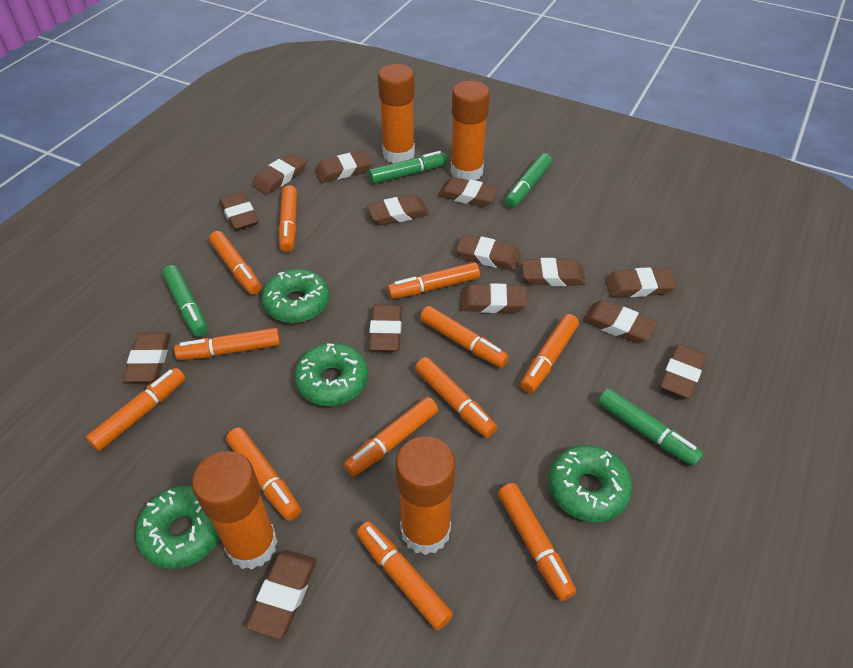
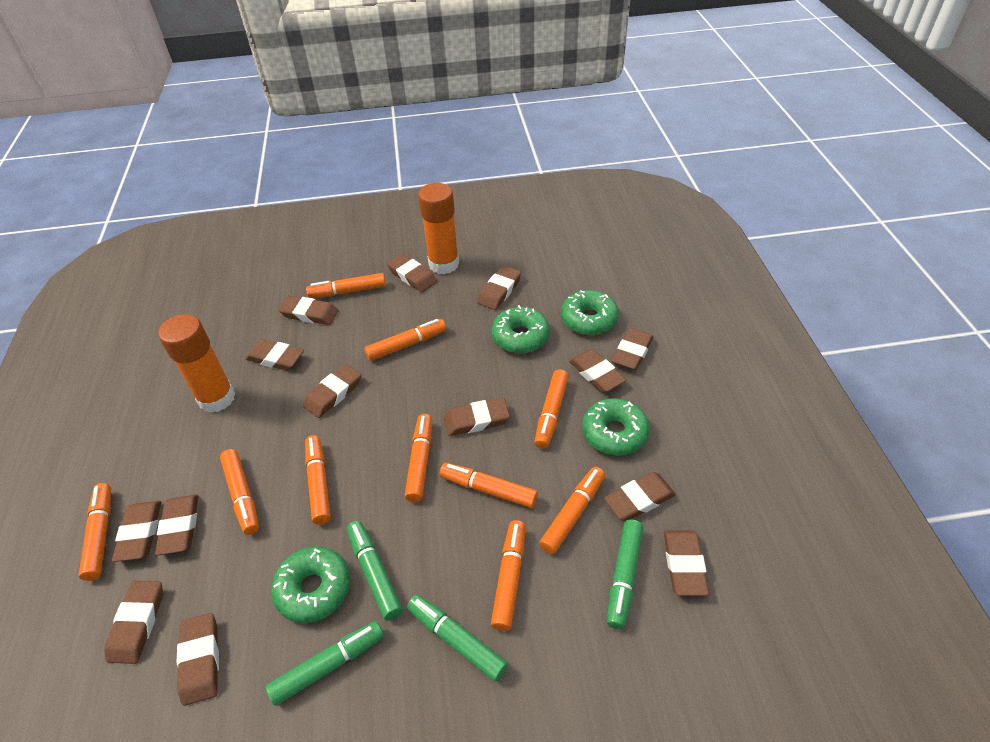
orange glue stick: 4 -> 2
orange marker: 12 -> 10

